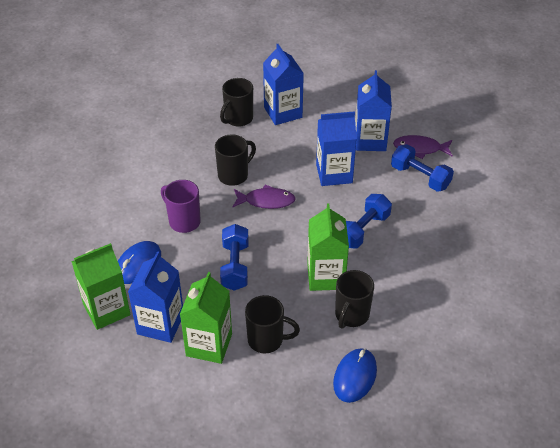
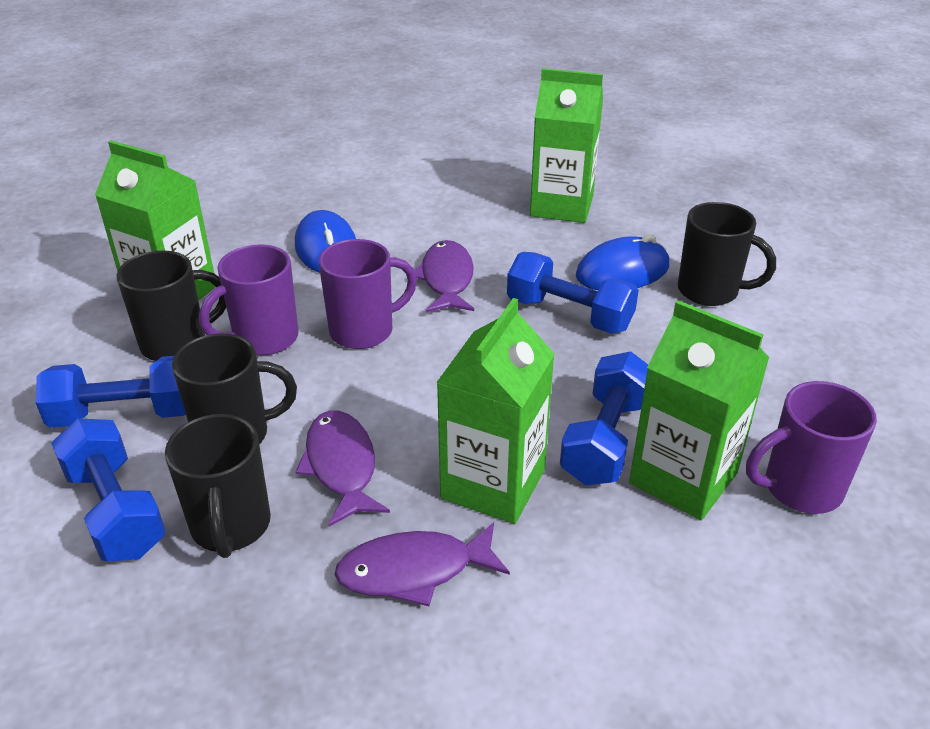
blue carton: 4 -> 0
blue dumbbell: 3 -> 4
green carton: 3 -> 4
purple fish: 2 -> 3
purple mug: 1 -> 3

